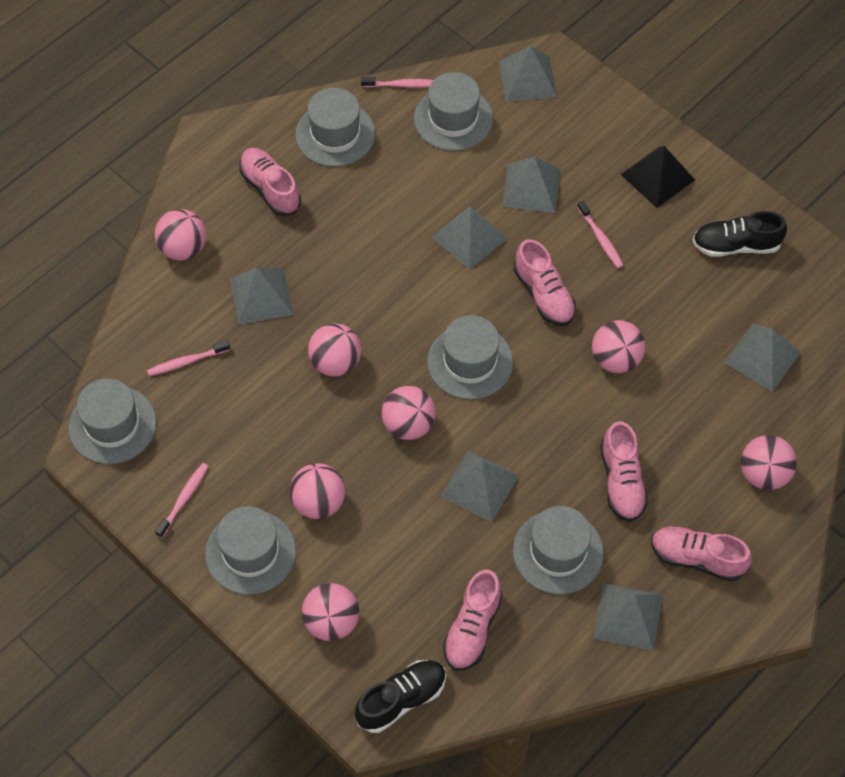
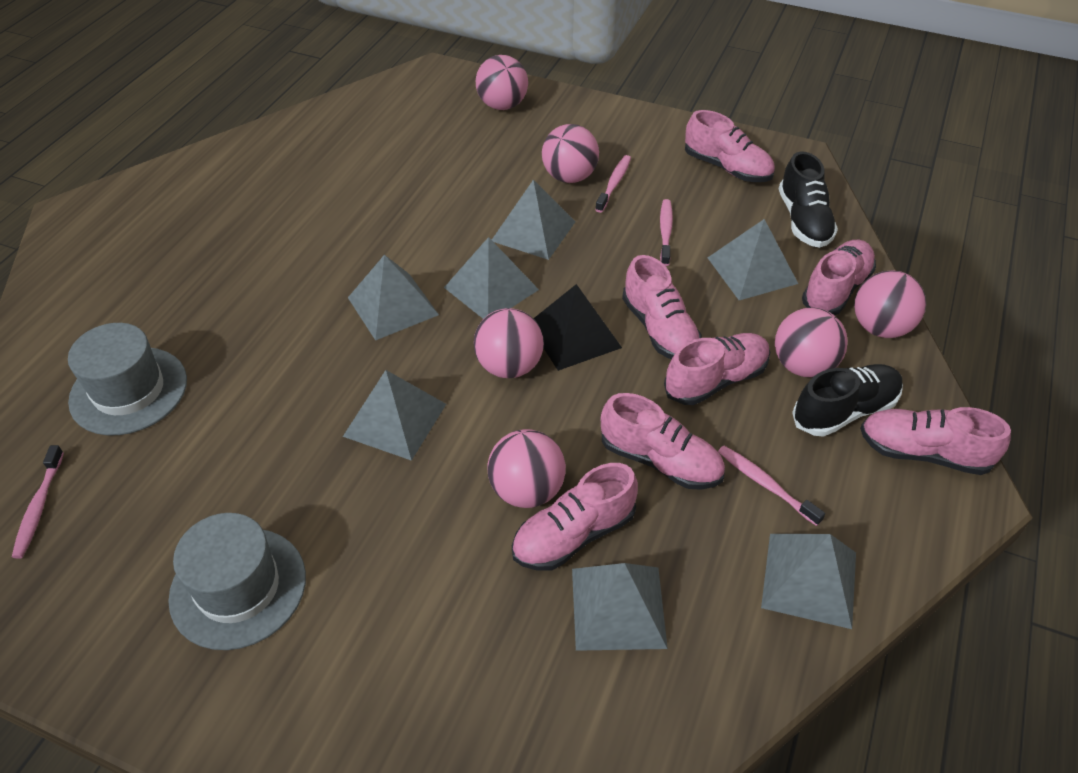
grey hat: 6 -> 2
pink ball: 7 -> 6
pink shoe: 5 -> 7

